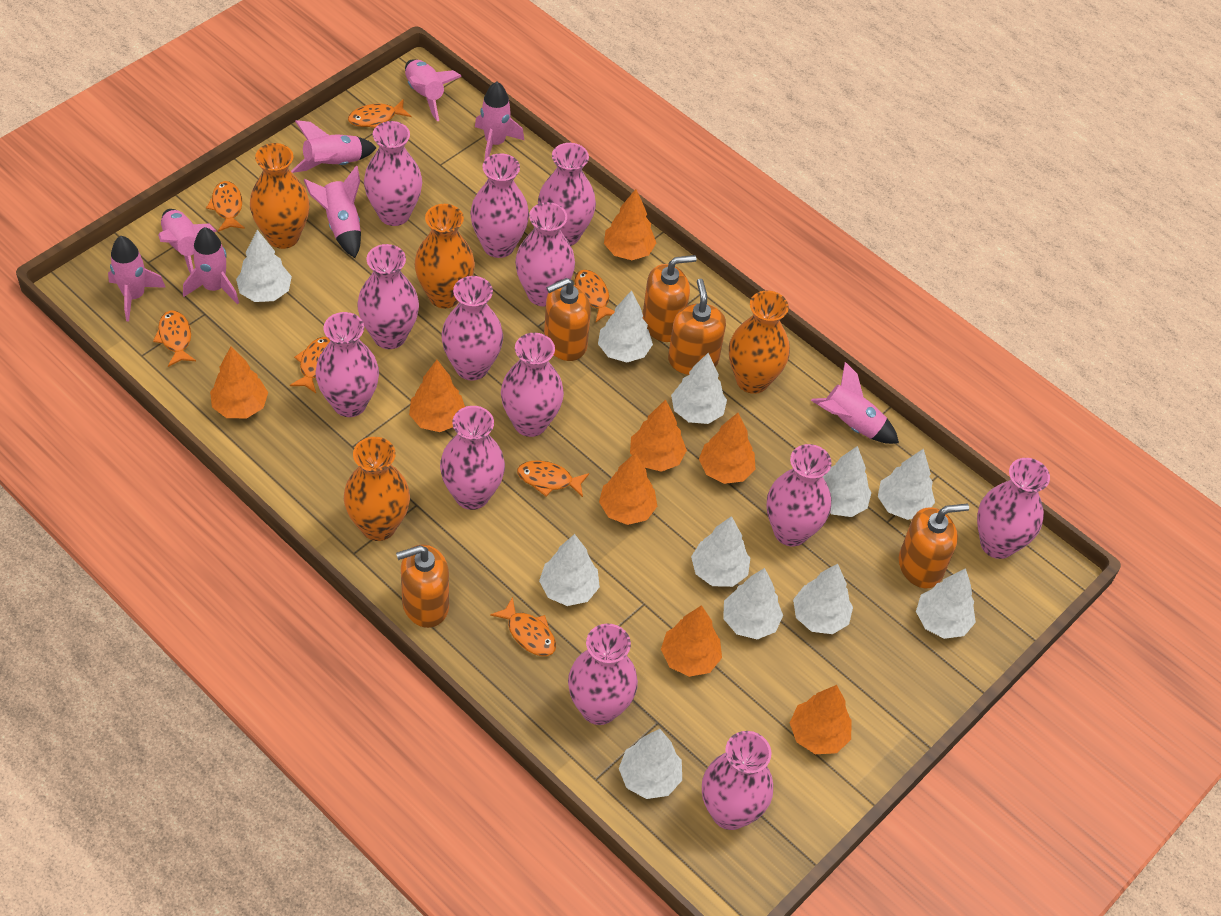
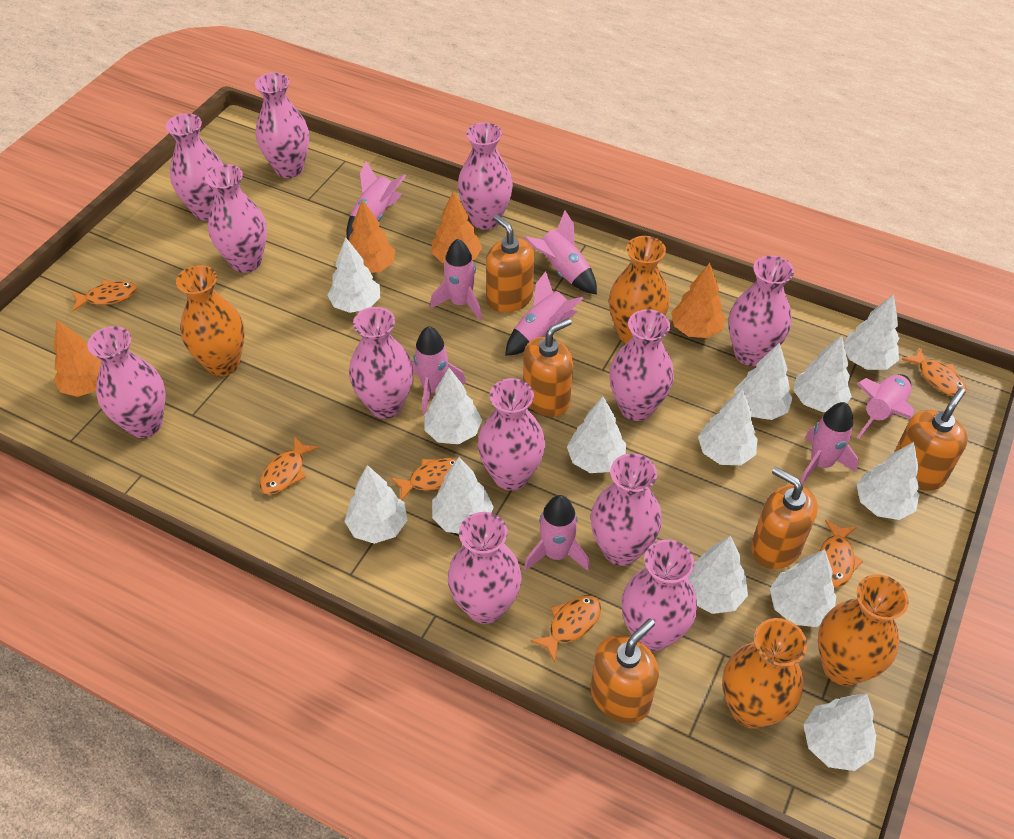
orange fish: 7 -> 6
orange tree: 8 -> 4
pink vase: 13 -> 12
white tree: 11 -> 13

